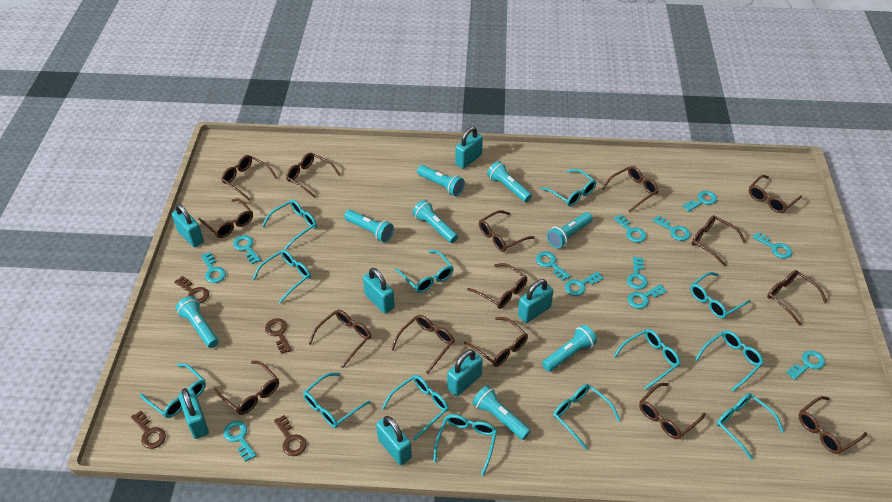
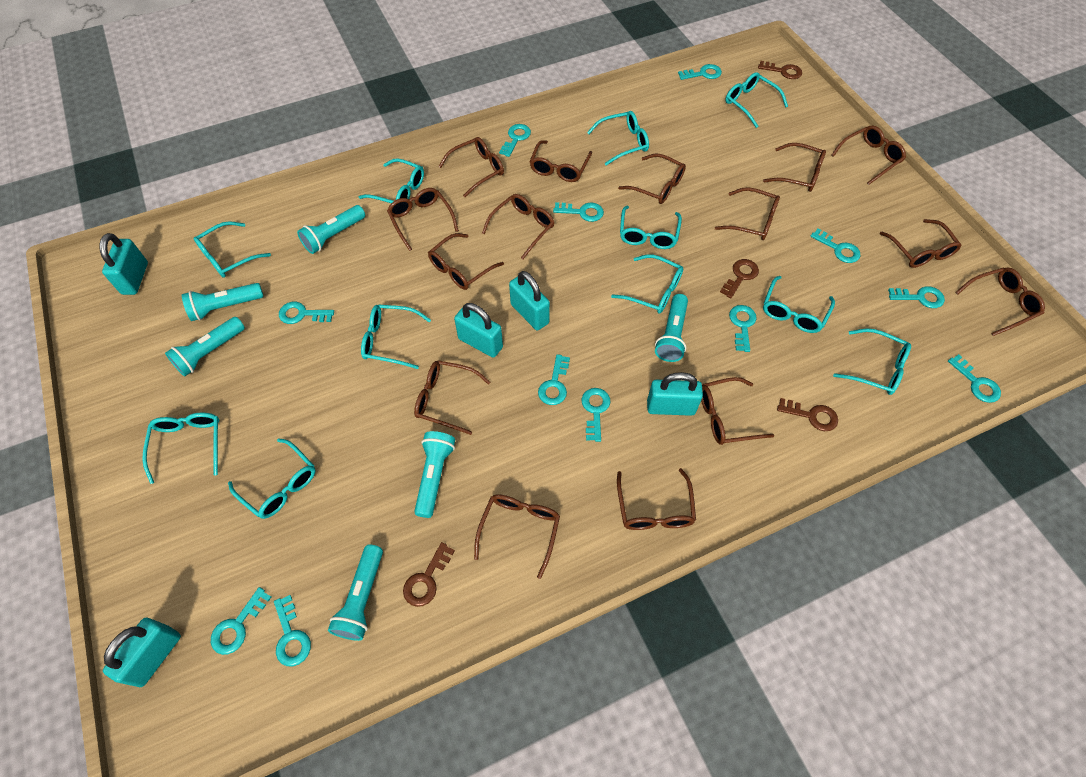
turquoise flashlight: 8 -> 6
turquoise glasses: 13 -> 11
turquoise padlock: 7 -> 5

